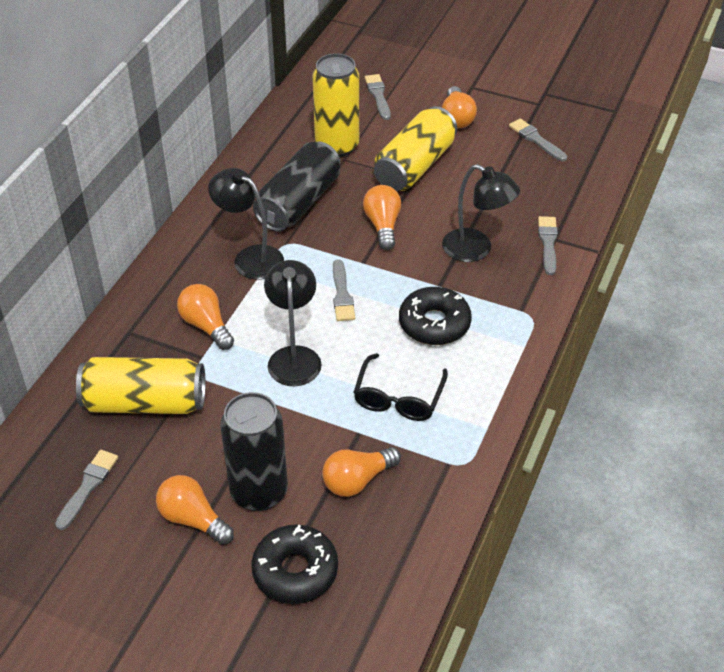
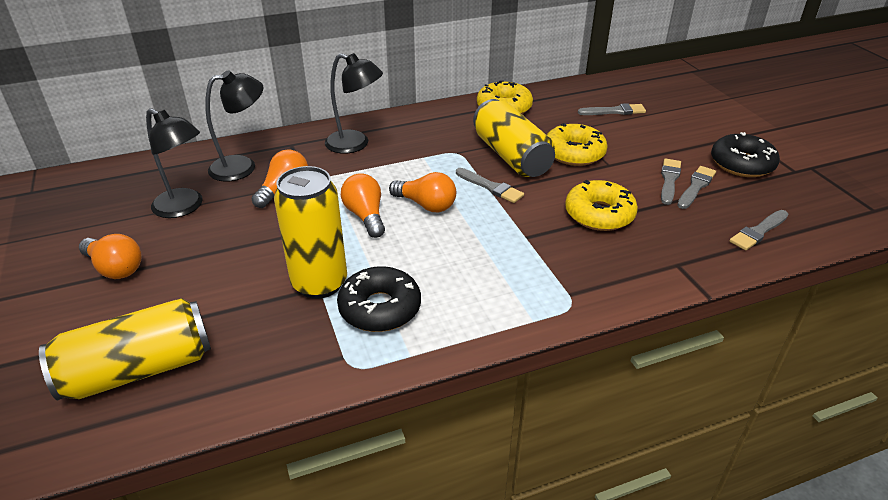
black can: 2 -> 0
black glasses: 1 -> 0
orange light bulb: 5 -> 4
yellow donut: 0 -> 3

